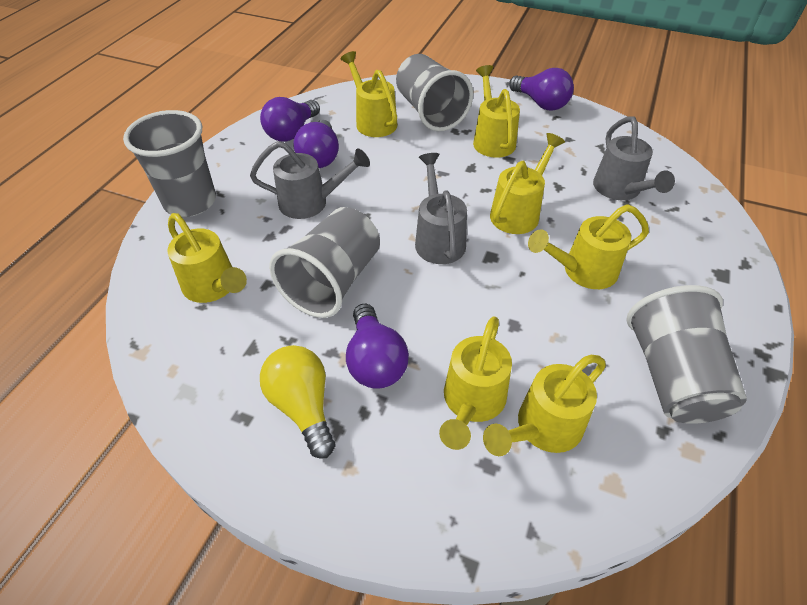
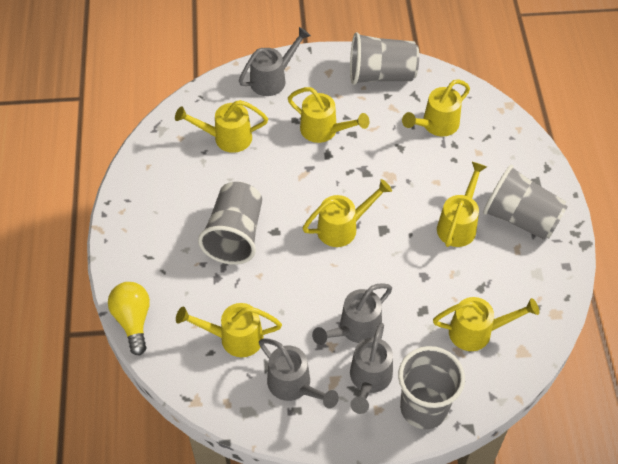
grey watering can: 3 -> 4
purple light bulb: 4 -> 0

